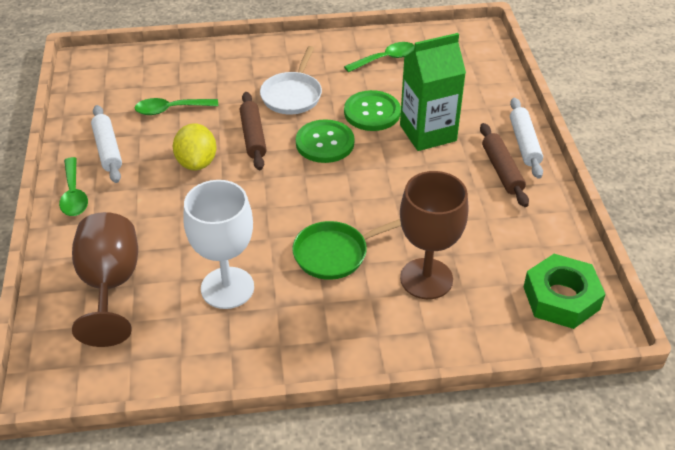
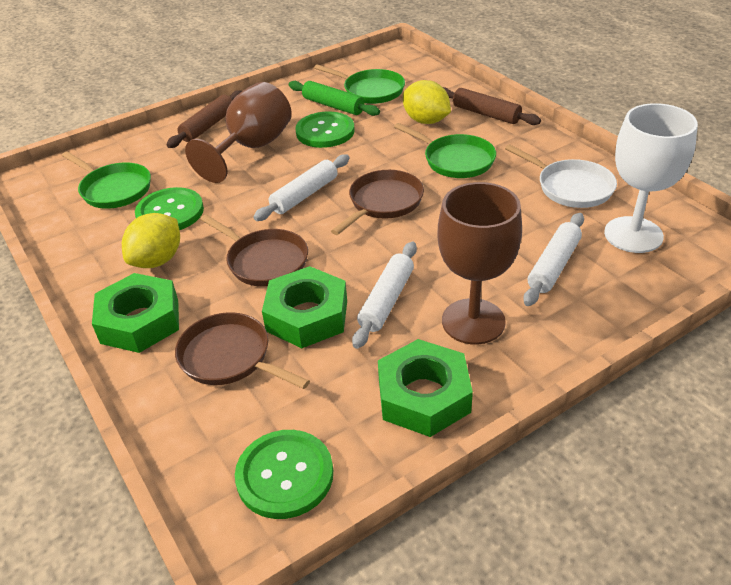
brown pan: 0 -> 3
green button: 2 -> 3
green carton: 1 -> 0
green nut: 1 -> 3
green pan: 1 -> 3
green rolling pin: 0 -> 1
green spoon: 3 -> 0
white rolling pin: 2 -> 3
yellow lemon: 1 -> 2

